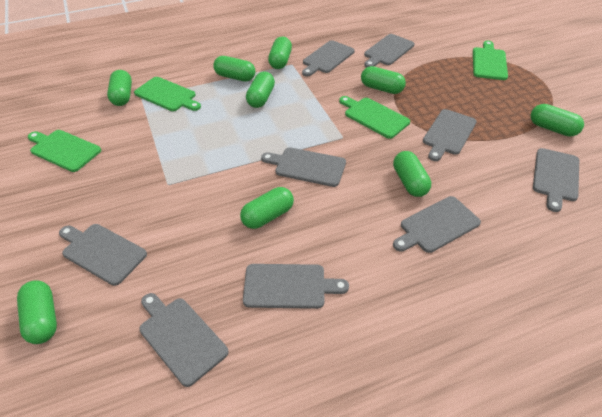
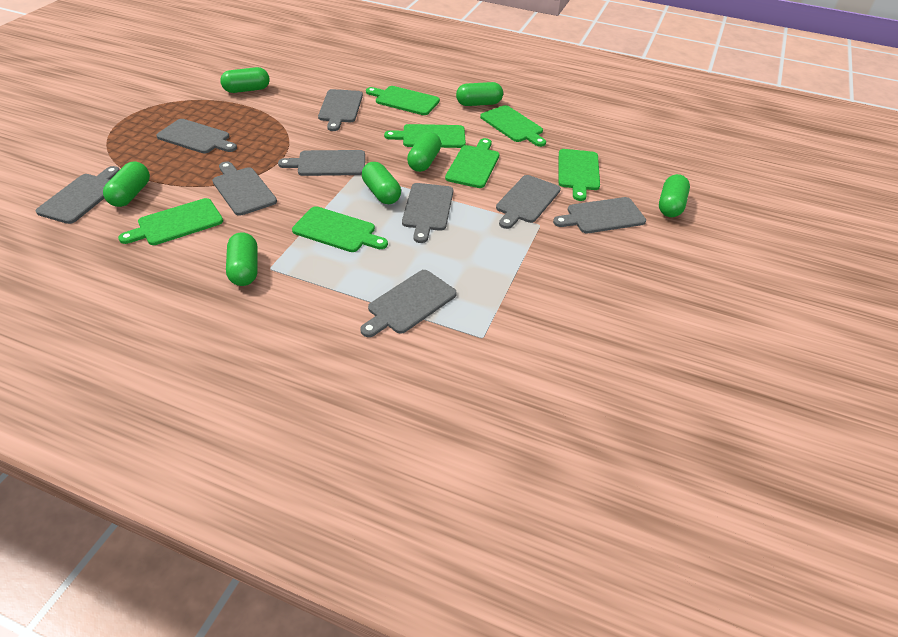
green capsule: 9 -> 7
green cutting board: 4 -> 7

